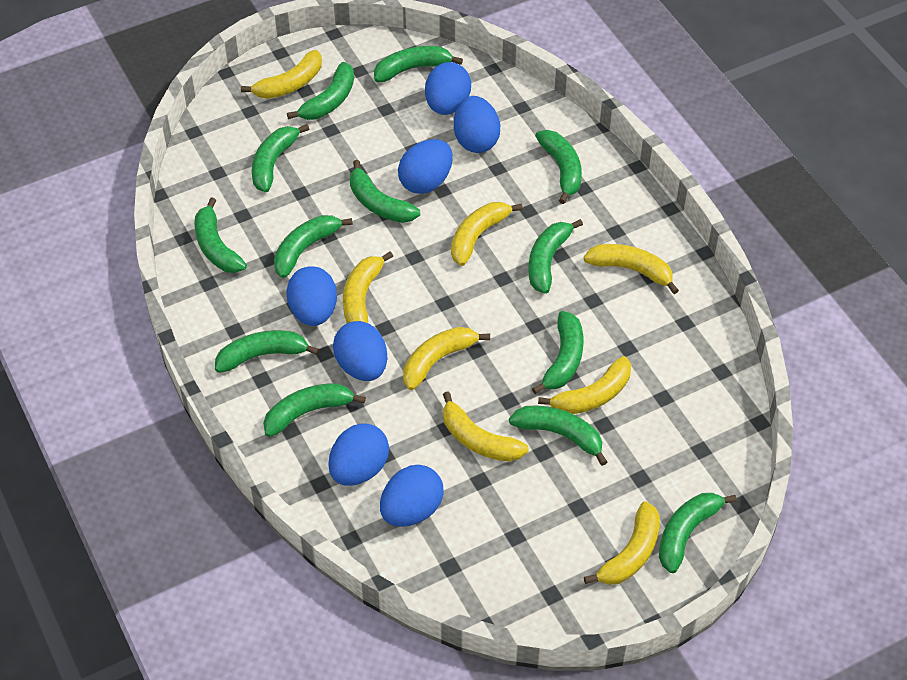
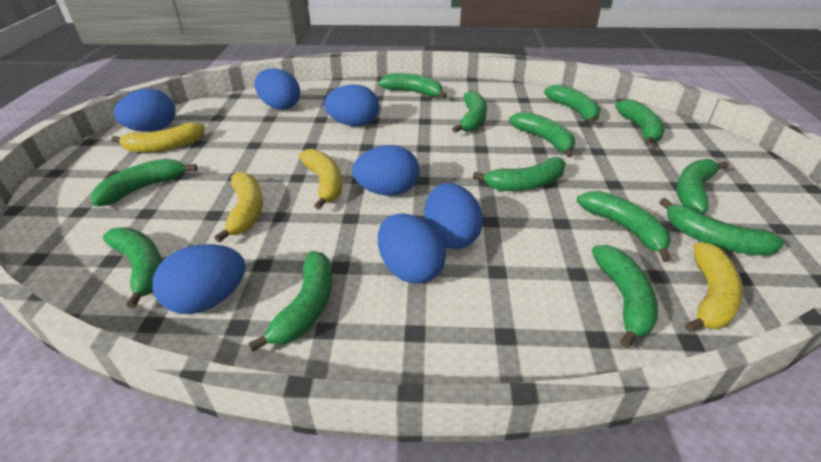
yellow banana: 8 -> 4

